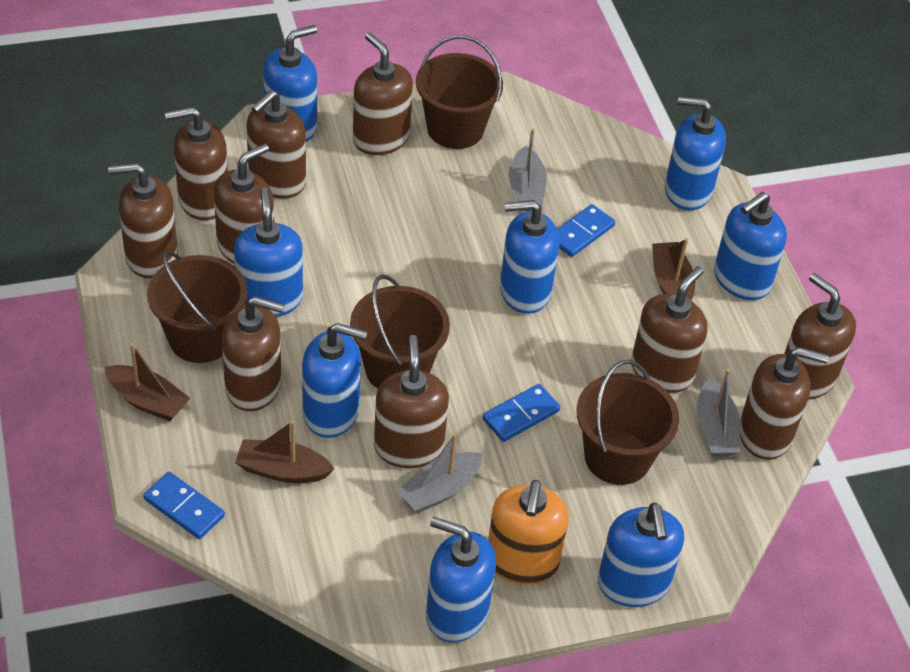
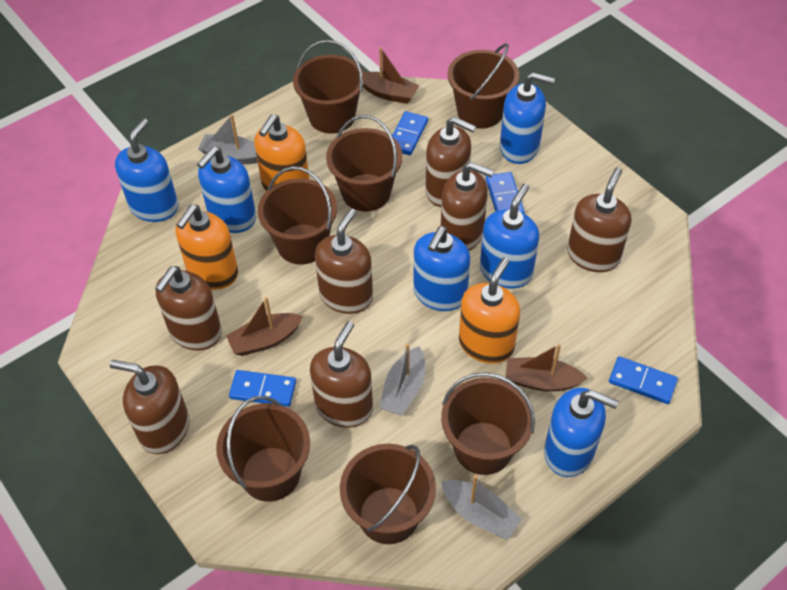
blue domino: 3 -> 4
blue soap dispenser: 8 -> 6
brown bucket: 4 -> 7
brown soap dispenser: 10 -> 7
orange soap dispenser: 1 -> 3

